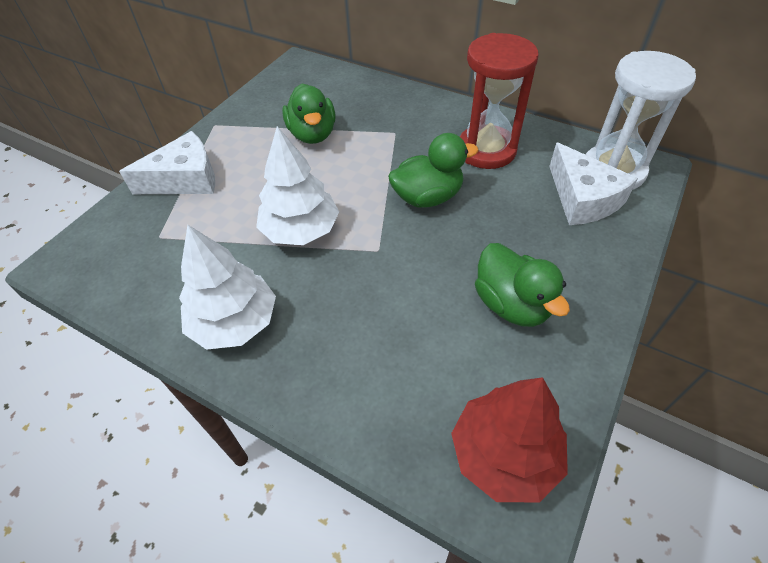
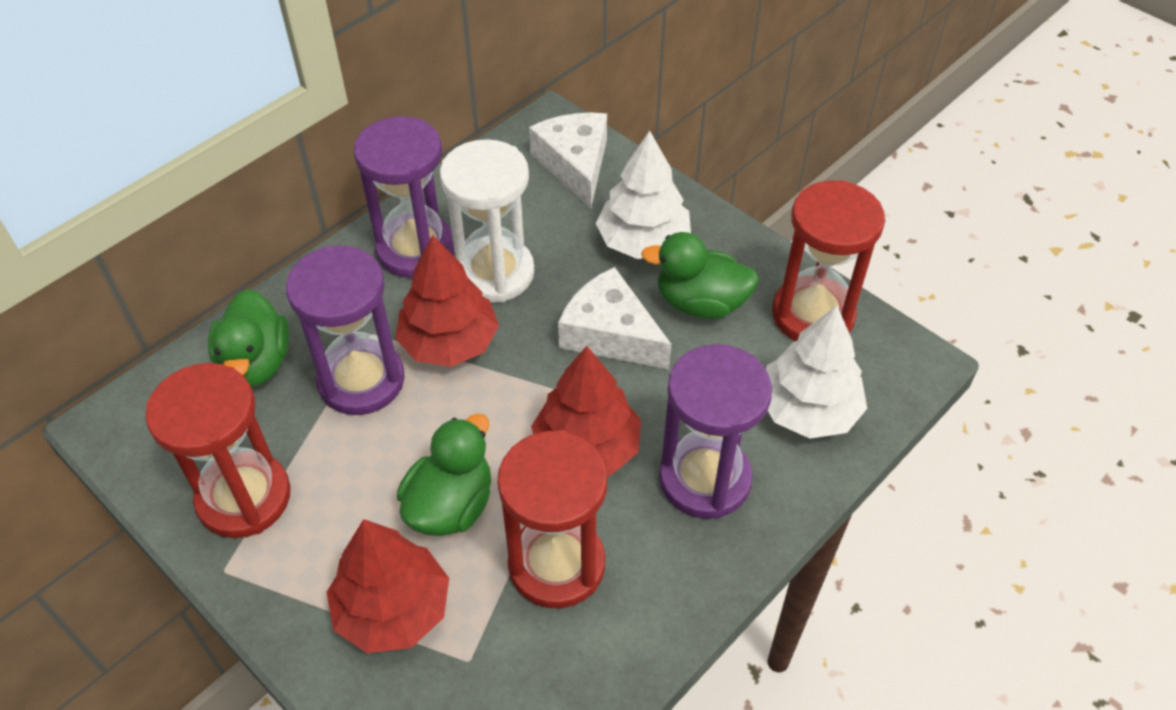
purple hourglass: 0 -> 3
red hourglass: 1 -> 3
red tree: 1 -> 3

